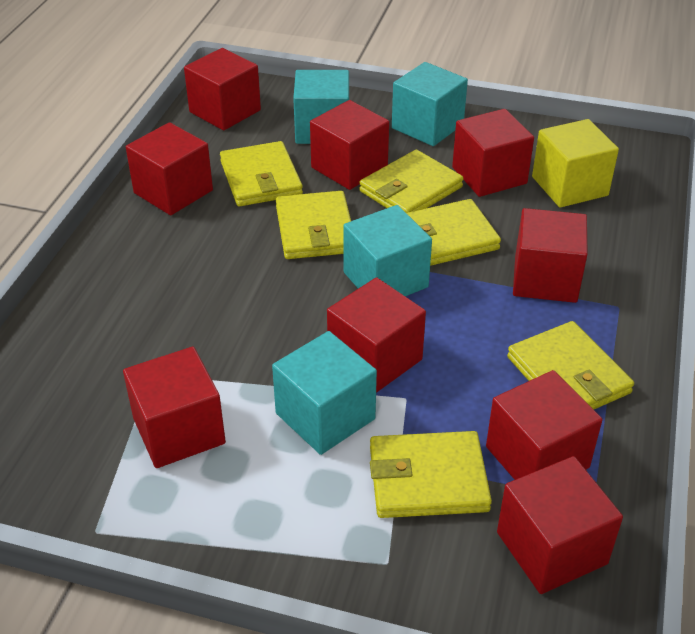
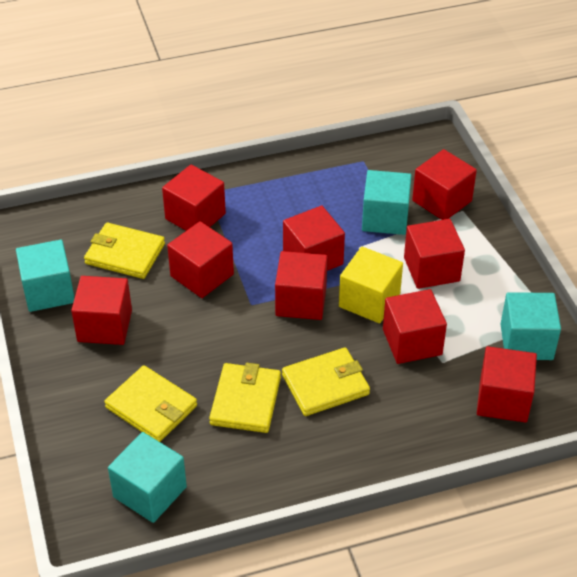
yellow wallet: 6 -> 4

